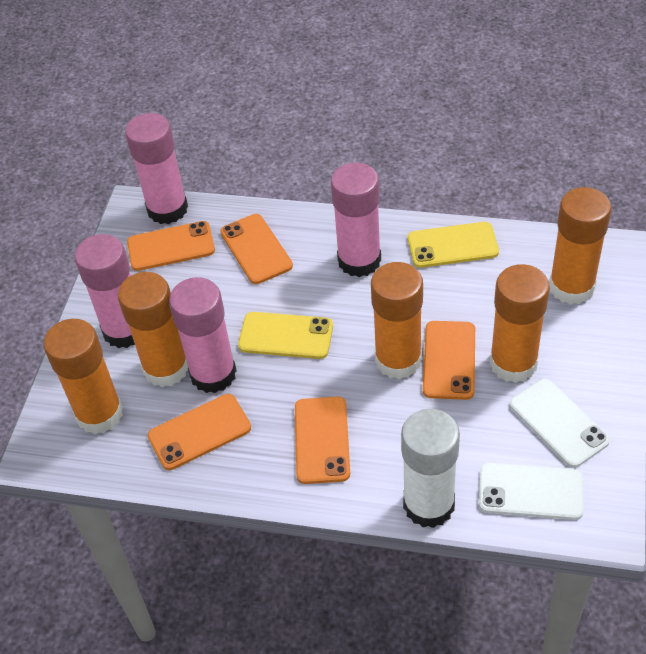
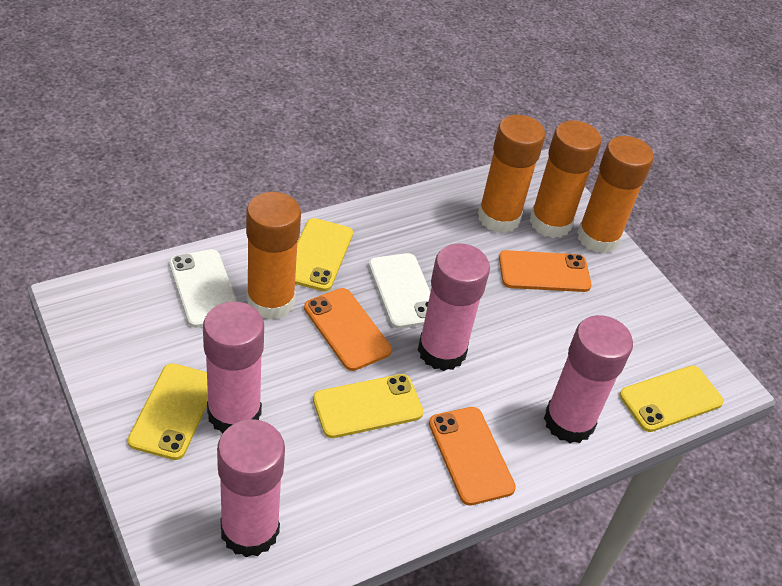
orange glue stick: 5 -> 4
orange phone: 5 -> 3
white glue stick: 1 -> 0
yellow phone: 2 -> 4

